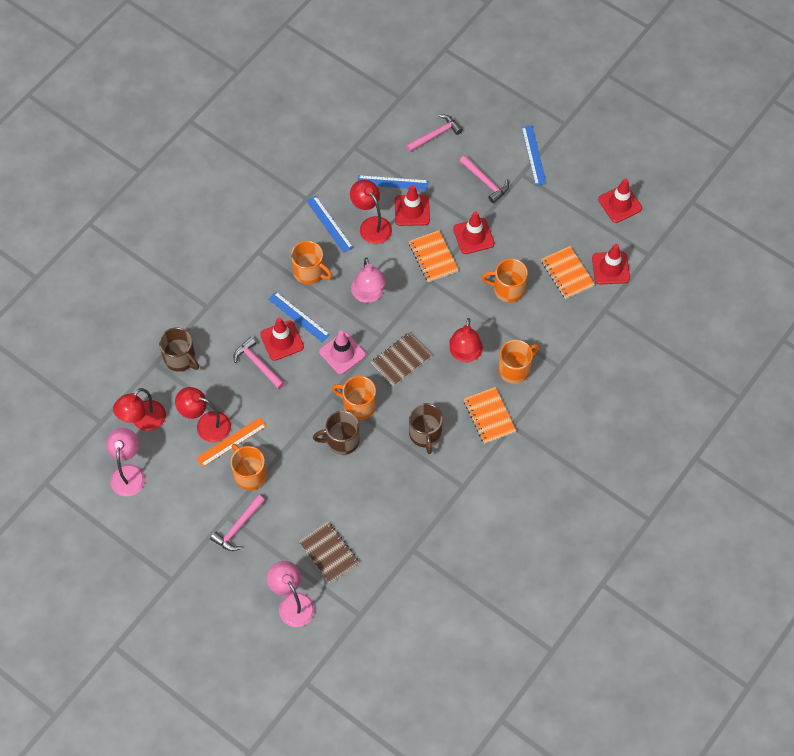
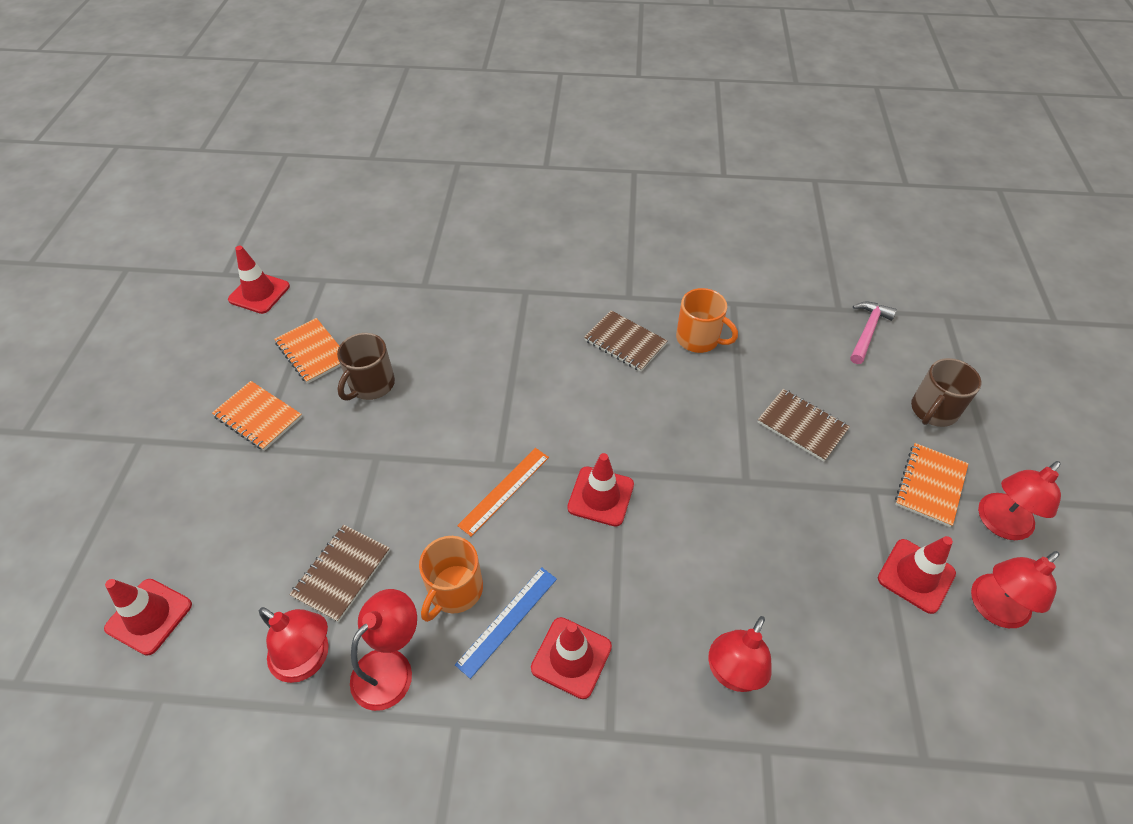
blue ruler: 4 -> 1
brown mug: 3 -> 2
brown notebook: 2 -> 3
orange mug: 5 -> 2
pink hammer: 4 -> 1
pink lamp: 3 -> 0
pink traffic cone: 1 -> 0
red lamp: 4 -> 5

